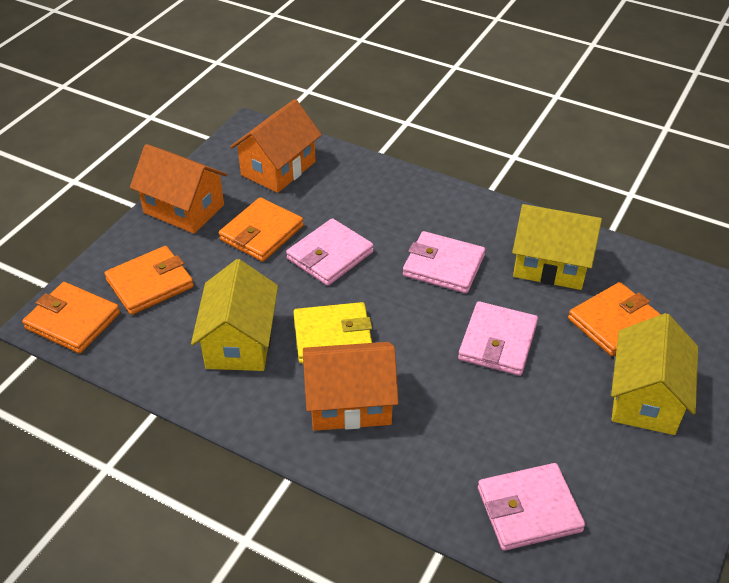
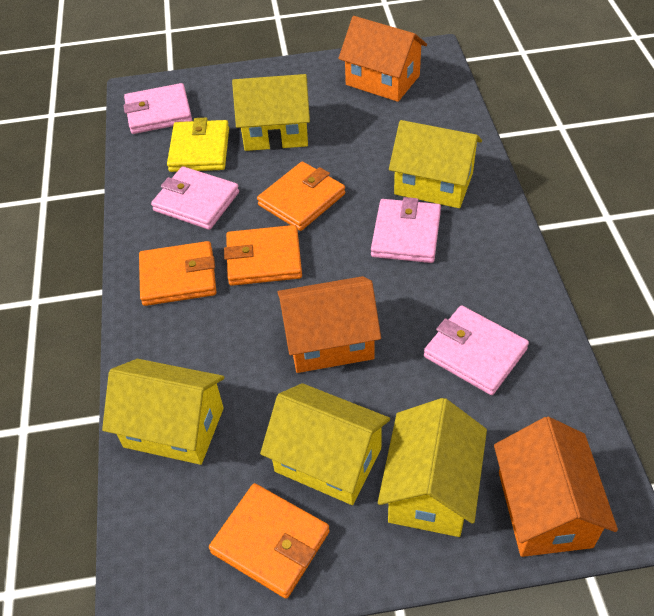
yellow house: 3 -> 5

